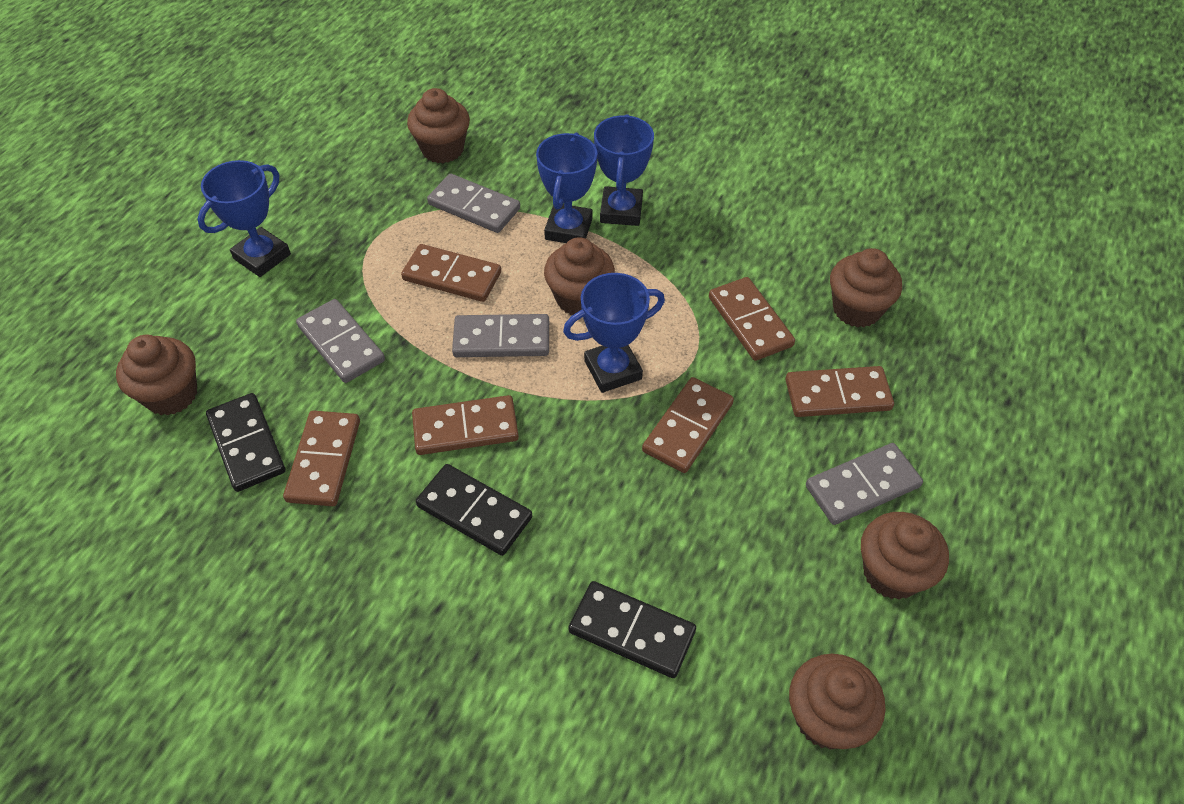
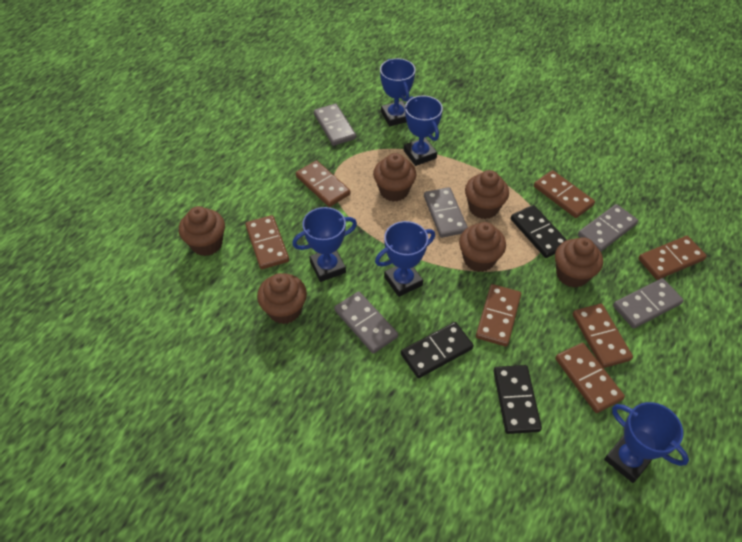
blue trophy: 4 -> 5
brown domino: 6 -> 7
grey domino: 4 -> 5

